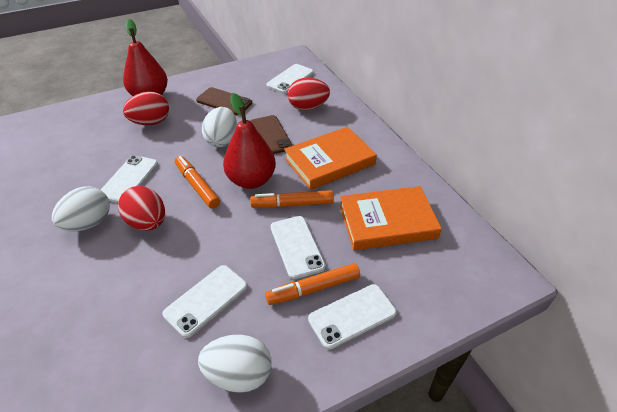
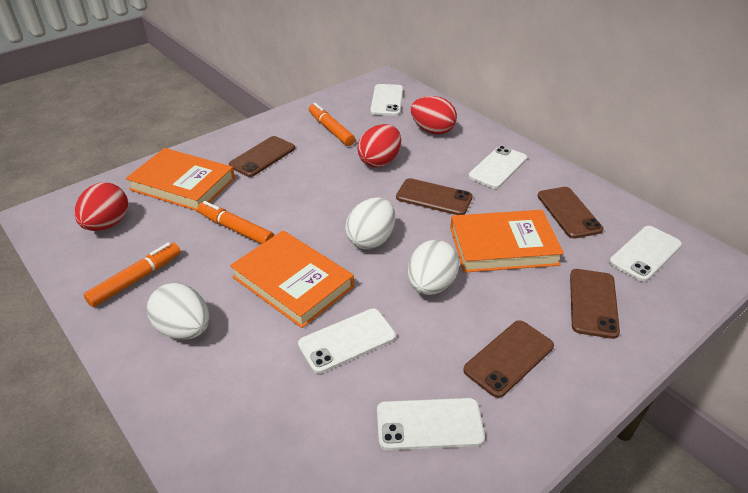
brown phone: 2 -> 5
orange book: 2 -> 3
red pear: 2 -> 0

